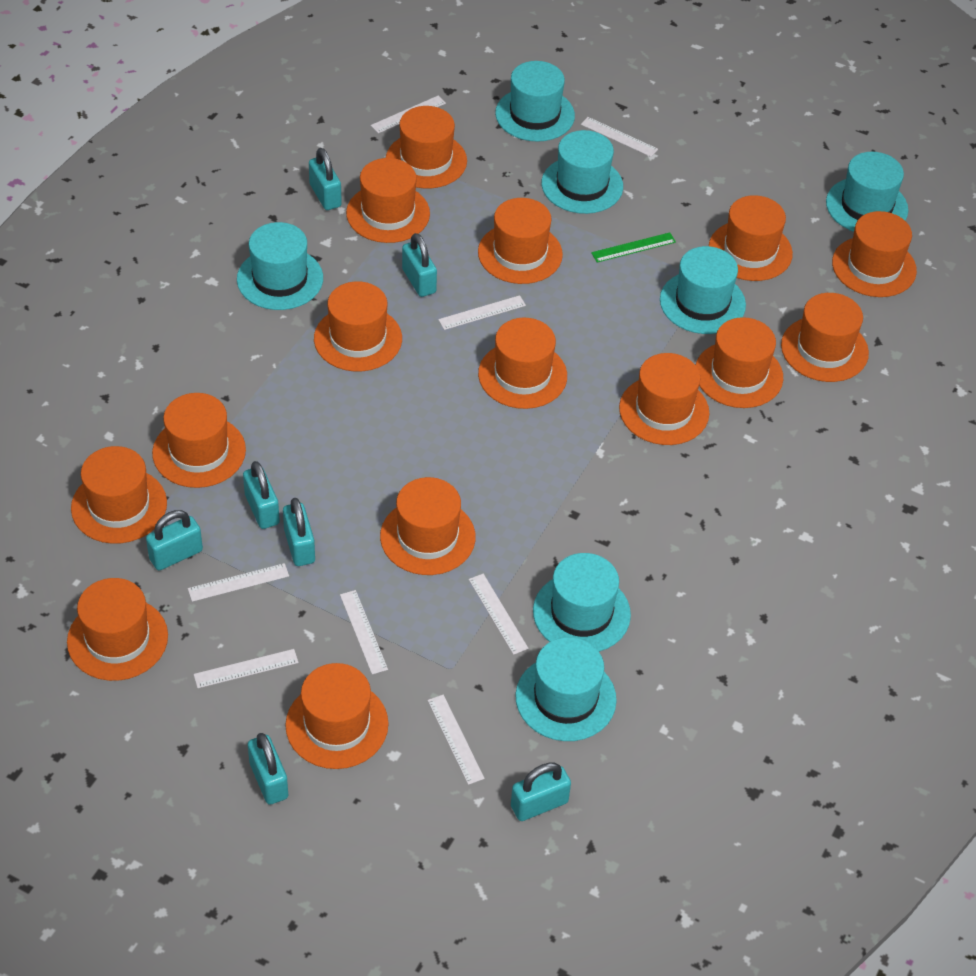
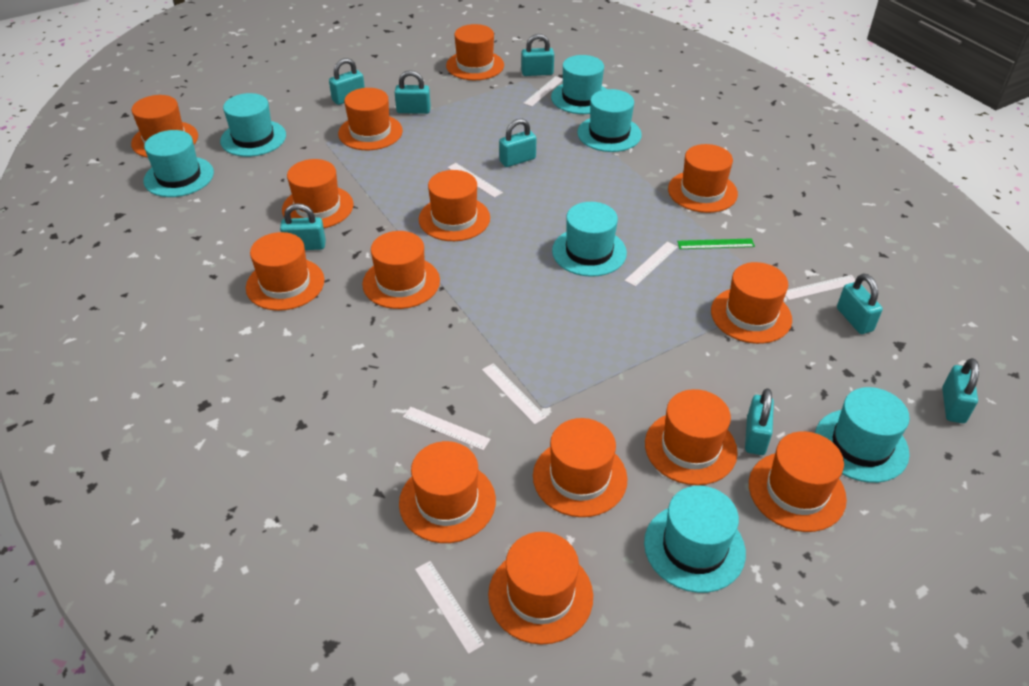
orange hat: 15 -> 14
turquoise padlock: 7 -> 8
white ruler: 8 -> 7

